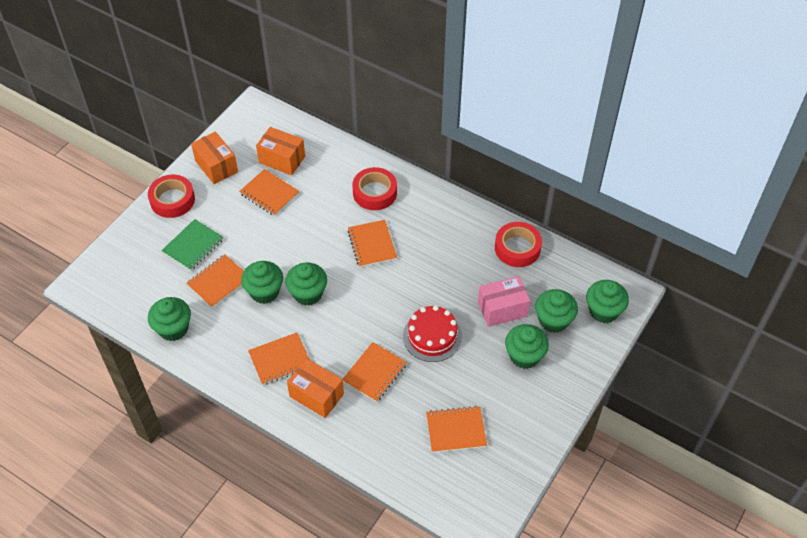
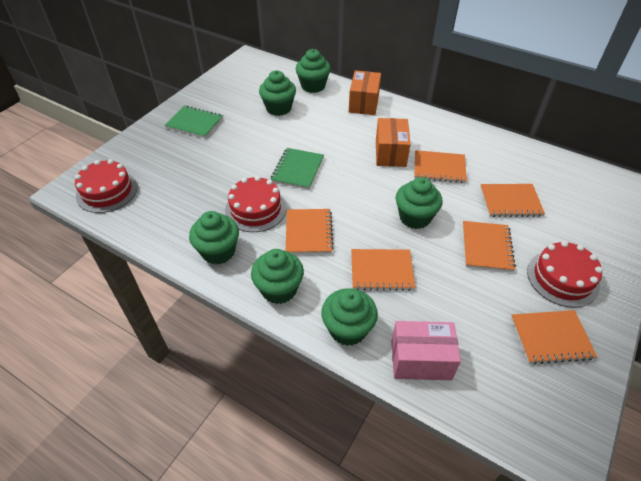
green notebook: 1 -> 2
orange box: 3 -> 2
red cake: 1 -> 3
red tape: 3 -> 0

